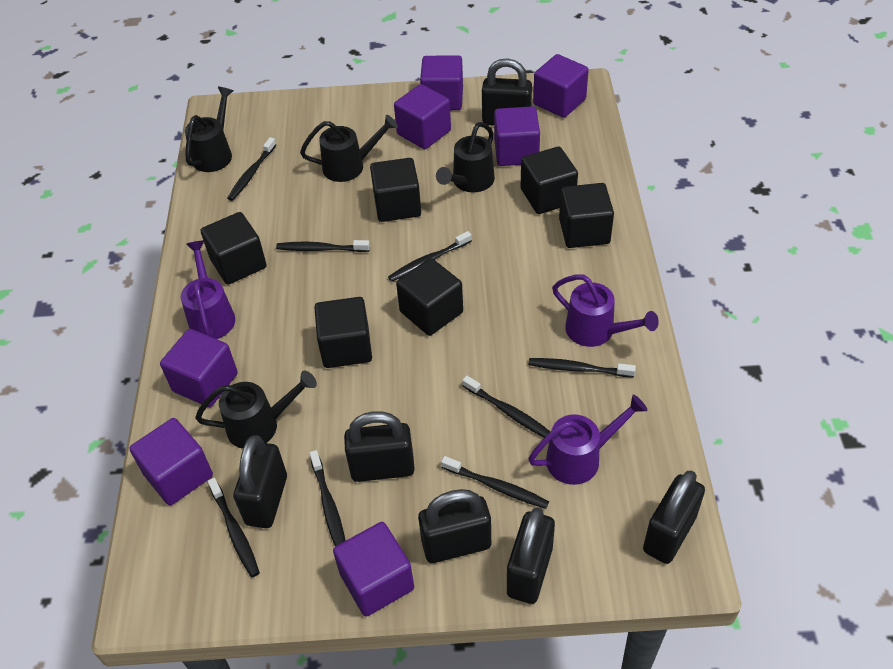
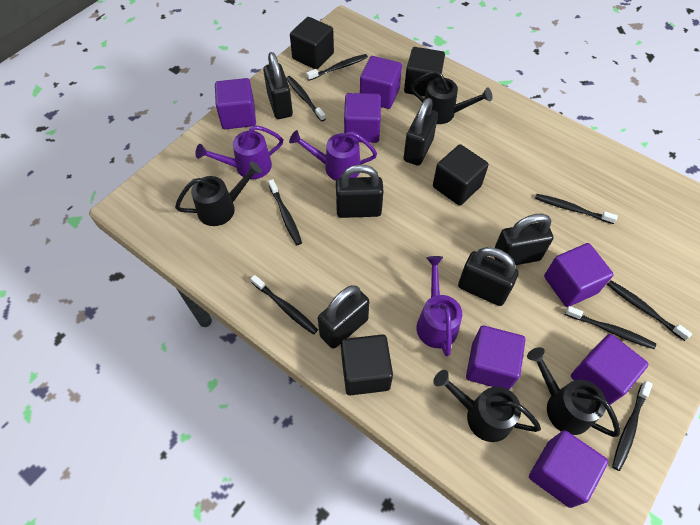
black cube: 6 -> 4

